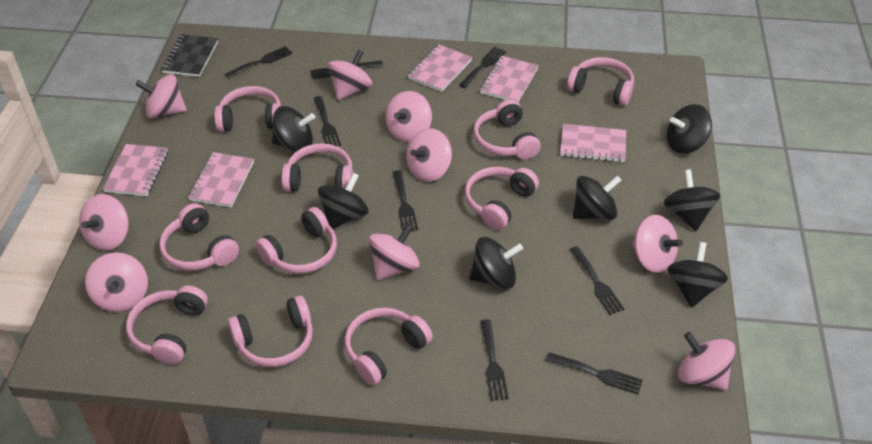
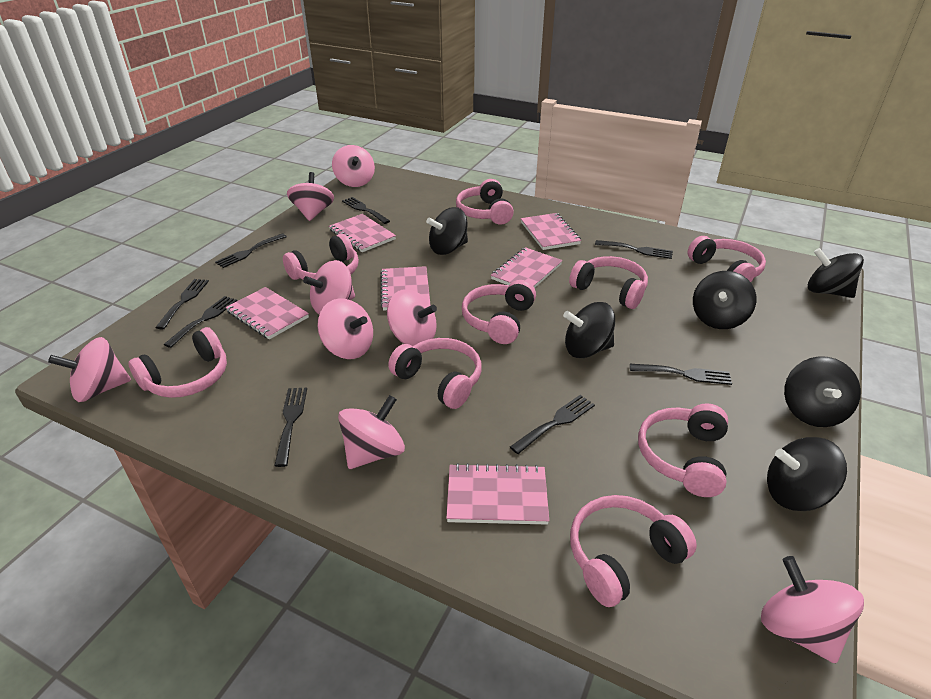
black notebook: 1 -> 0
black spinning top: 7 -> 6
pink headphones: 10 -> 9
pink notebook: 5 -> 6
pink spinning top: 9 -> 8

